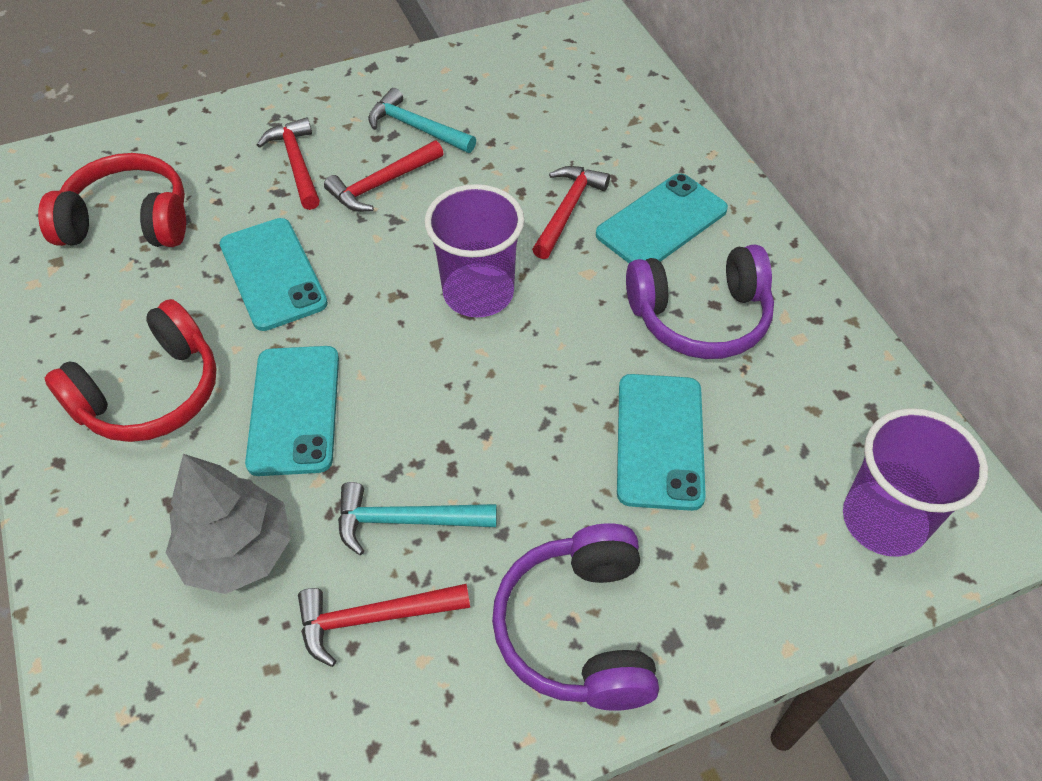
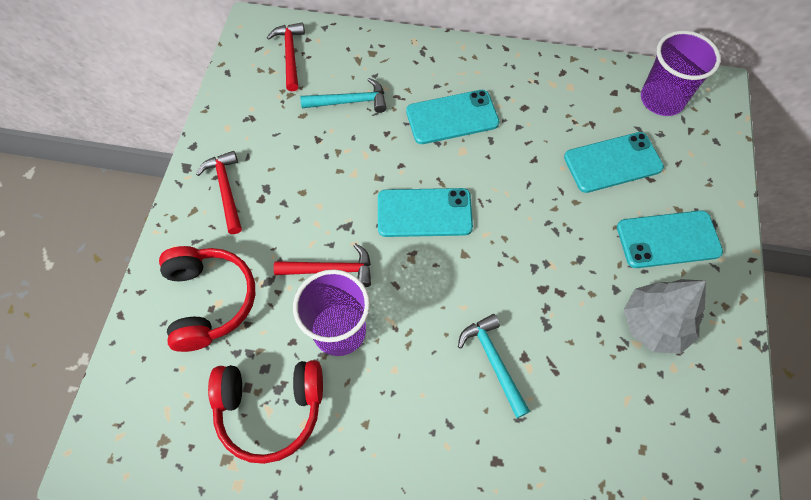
purple headphones: 2 -> 0
red hammer: 4 -> 3

